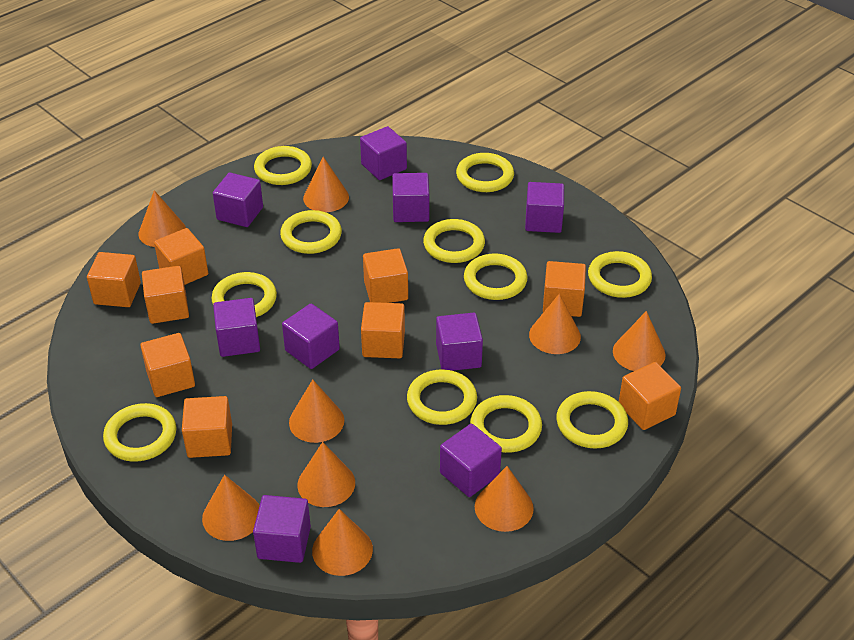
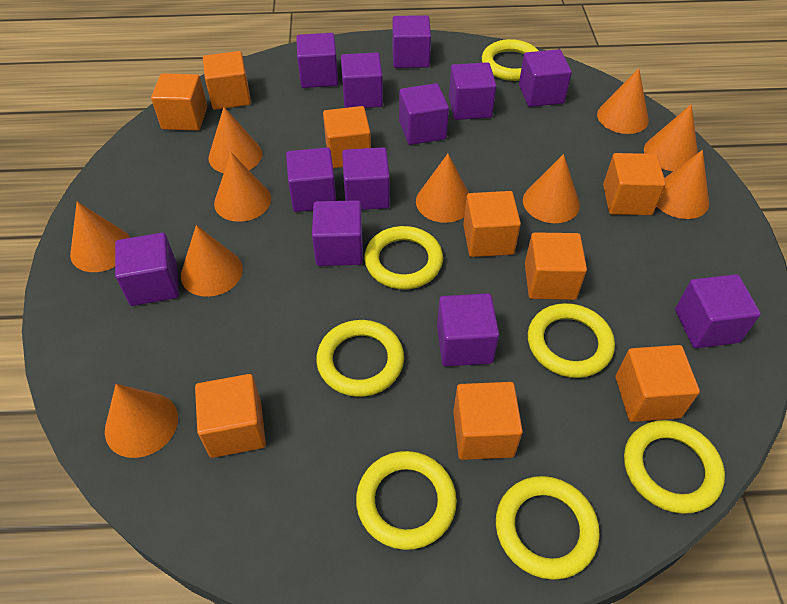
orange cone: 9 -> 10
purple cube: 9 -> 12
yellow ring: 11 -> 7

